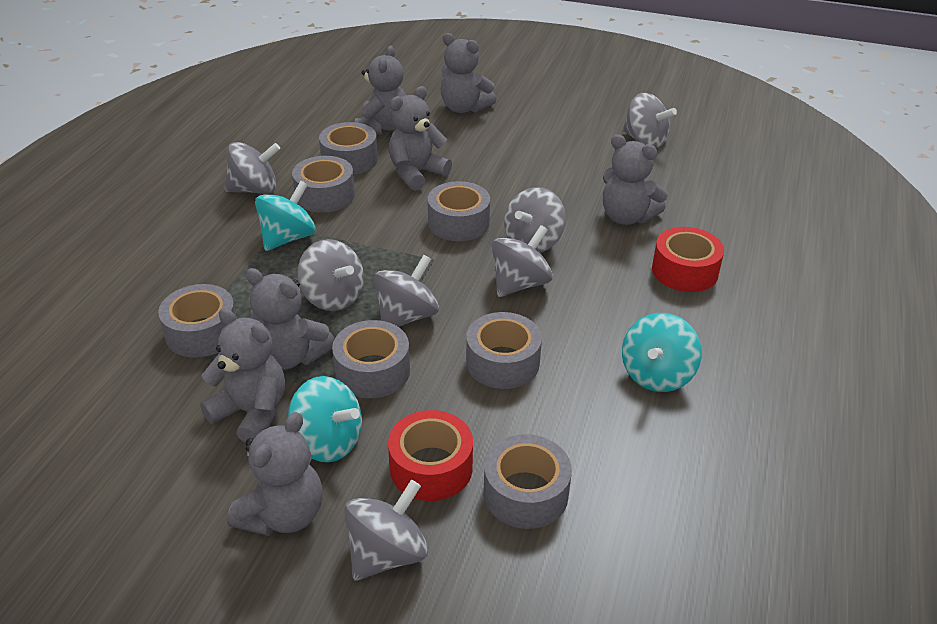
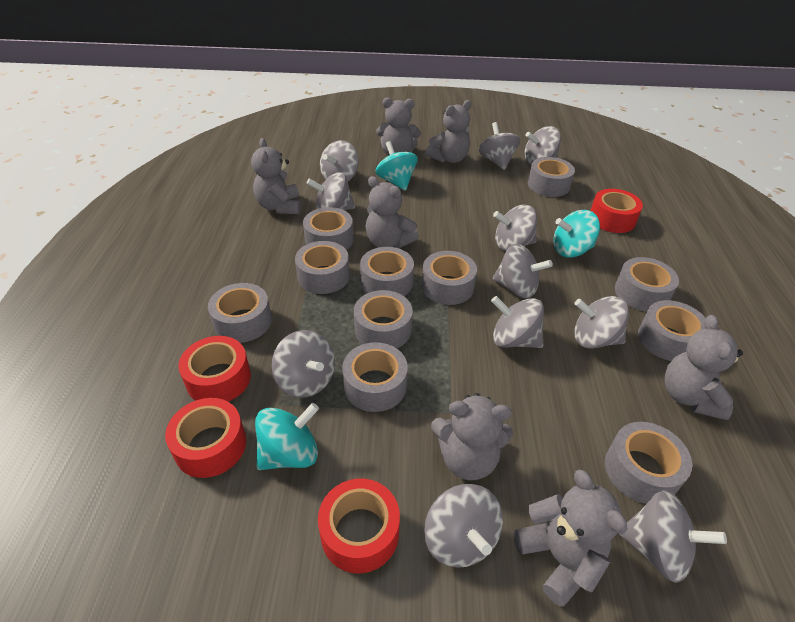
grey spinning top: 7 -> 11
grey tape: 7 -> 11
red tape: 2 -> 4

